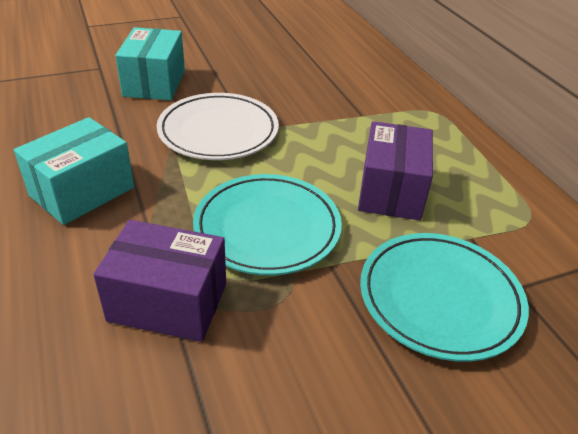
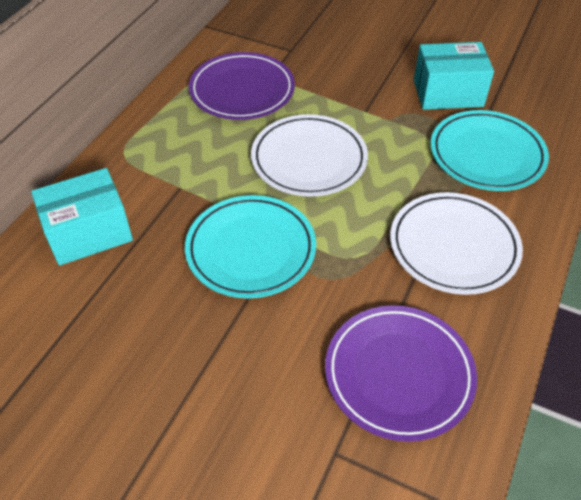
purple box: 2 -> 0
purple plate: 0 -> 2
white plate: 1 -> 2

